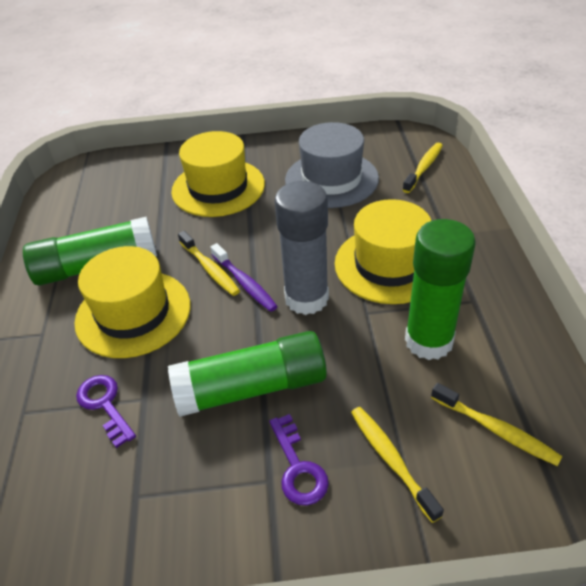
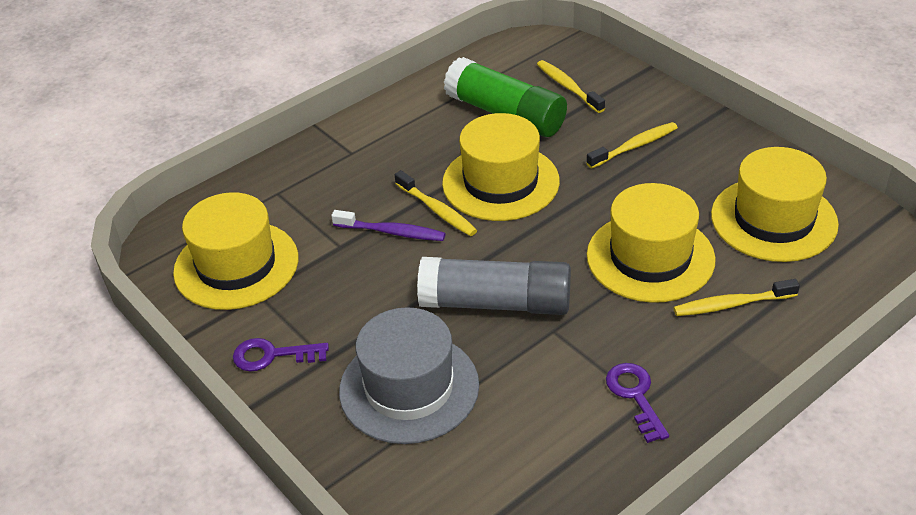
green glue stick: 3 -> 1
yellow hat: 3 -> 4

